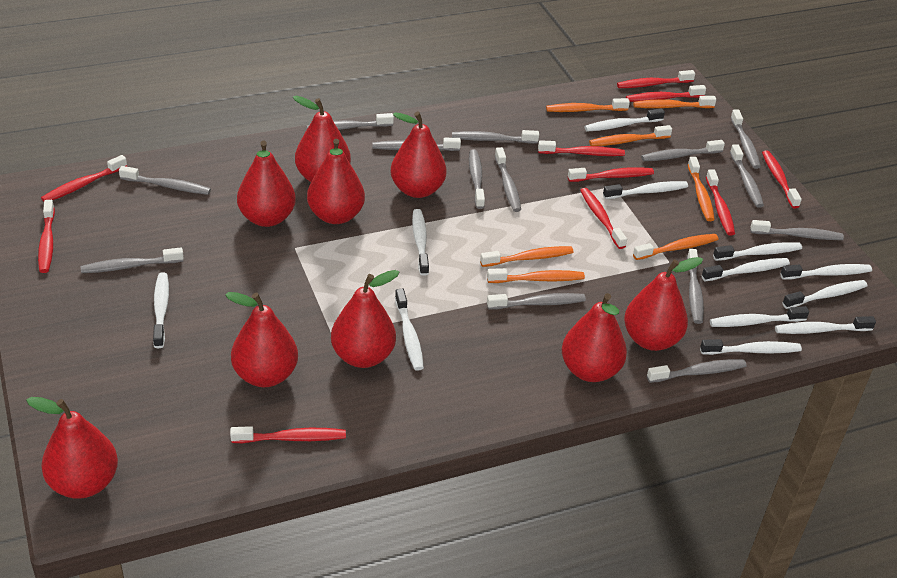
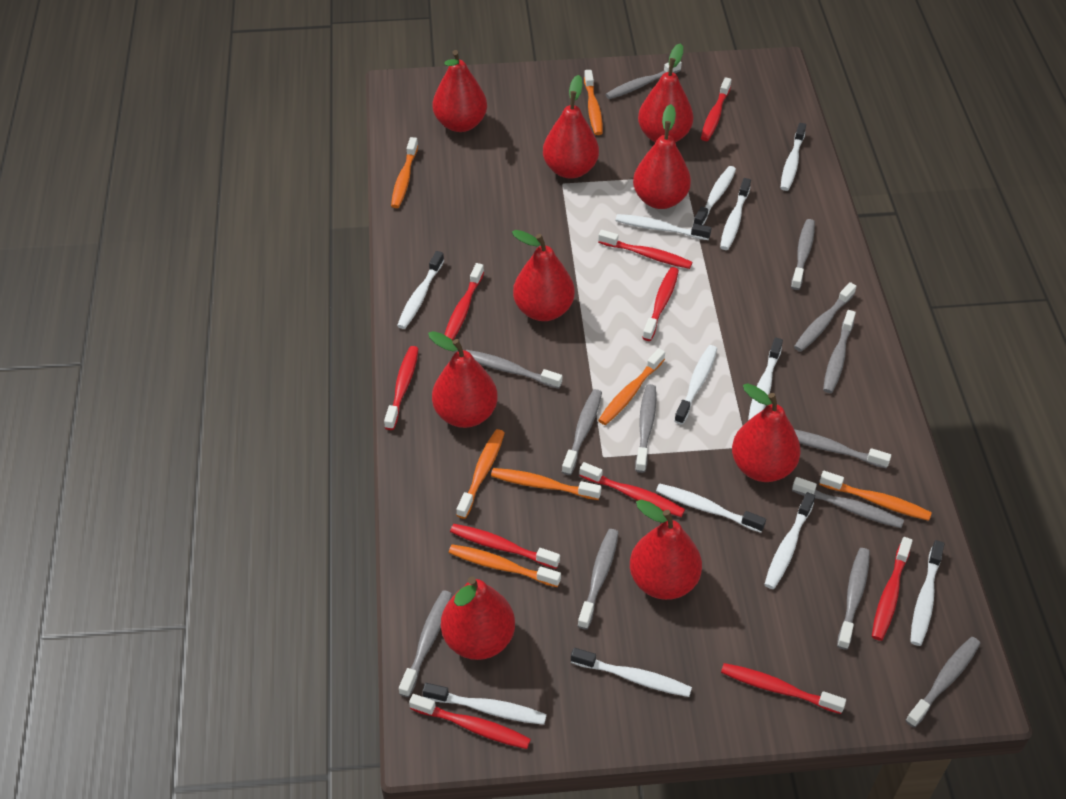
grey toothbrush: 14 -> 13

